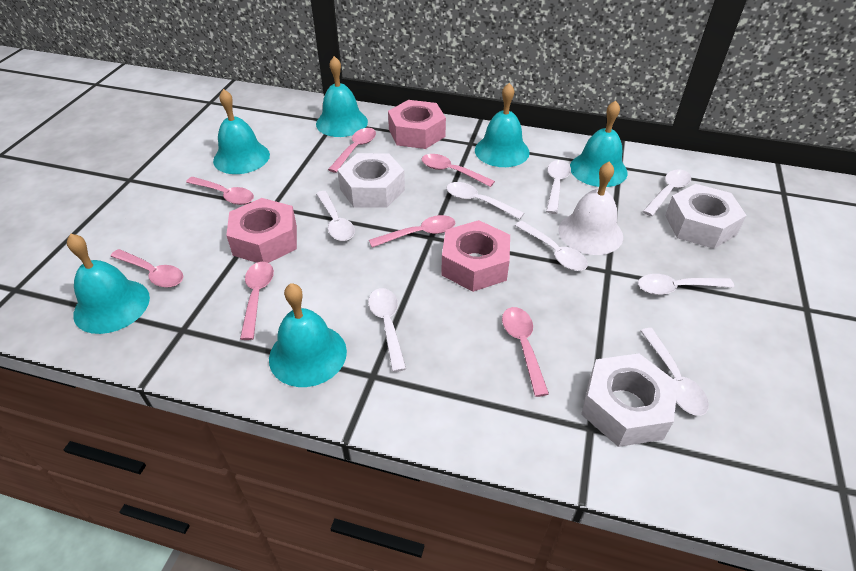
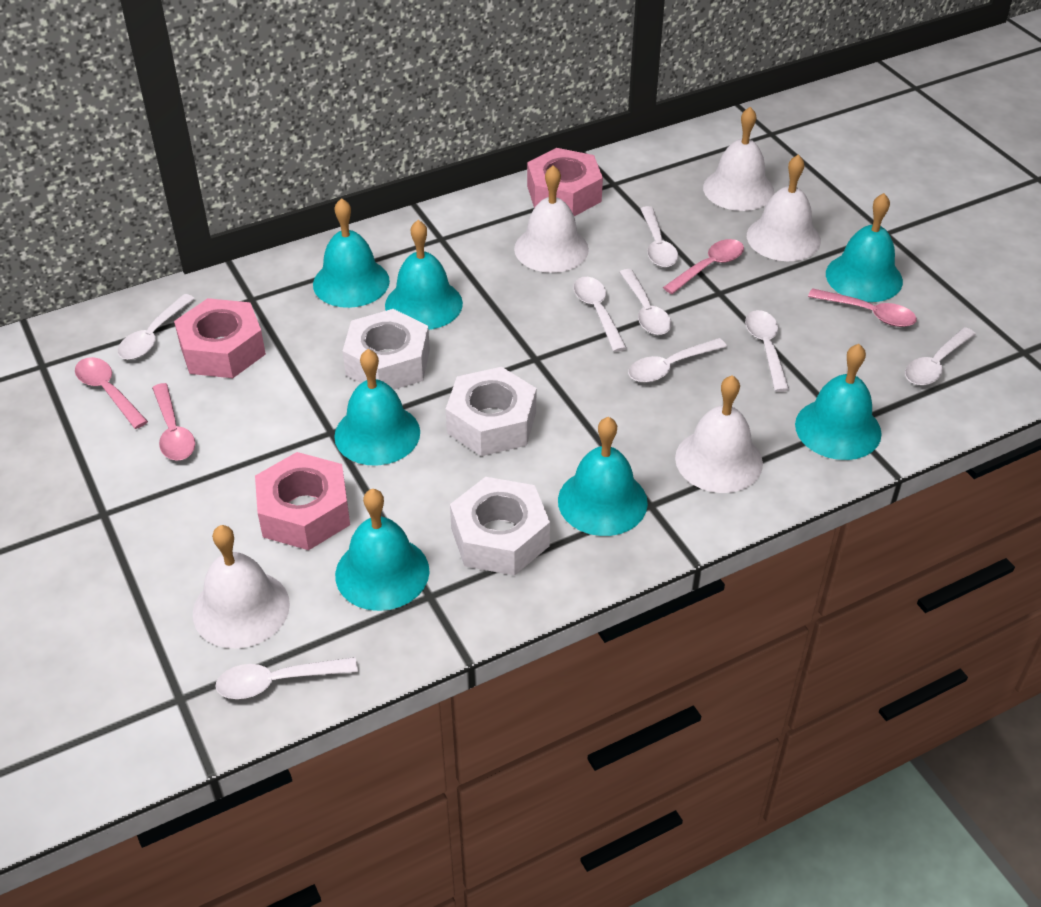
pink spoon: 7 -> 4
turquoise bell: 6 -> 7
white bell: 1 -> 5

